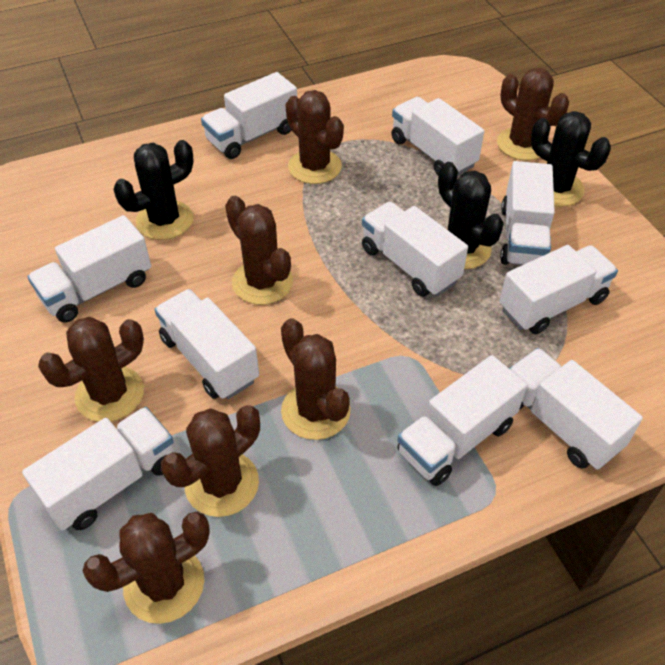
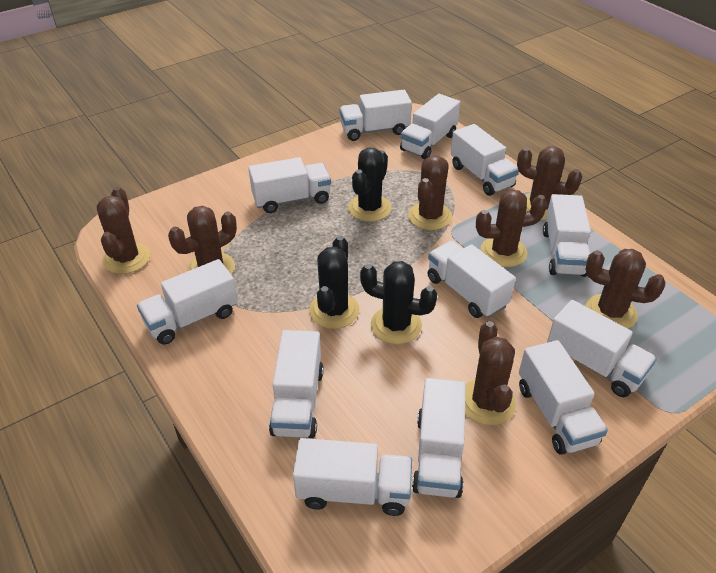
white truck: 10 -> 12

